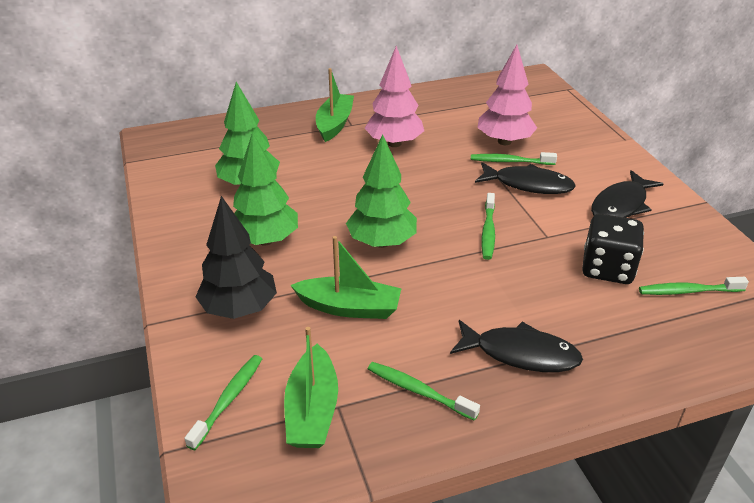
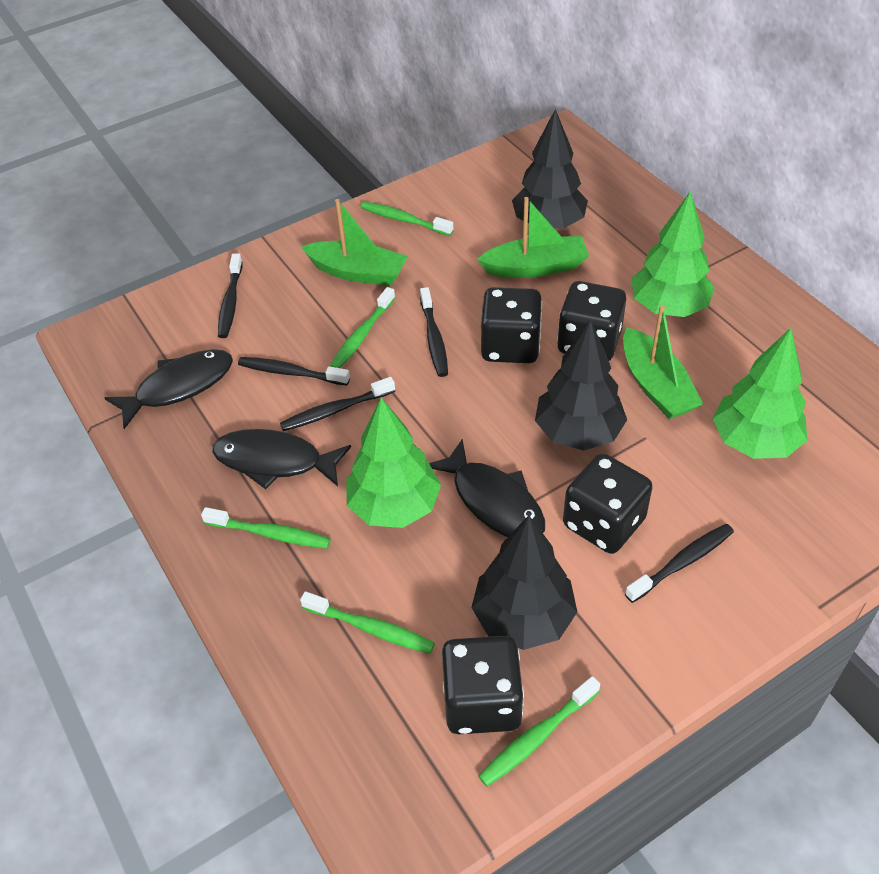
black dice: 1 -> 4
black toothbrush: 0 -> 5
black tree: 1 -> 3
pink tree: 2 -> 0

